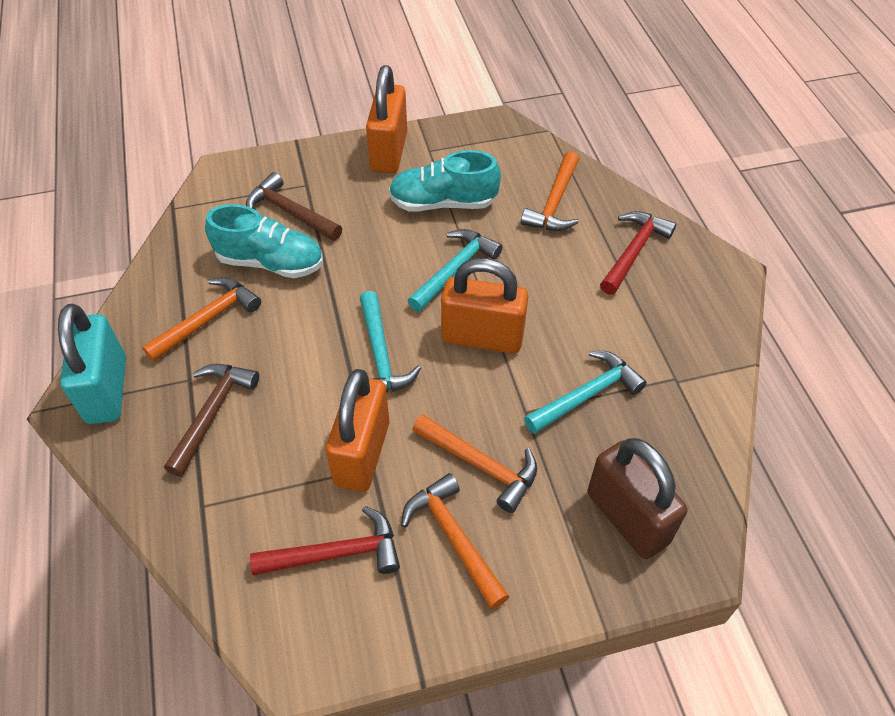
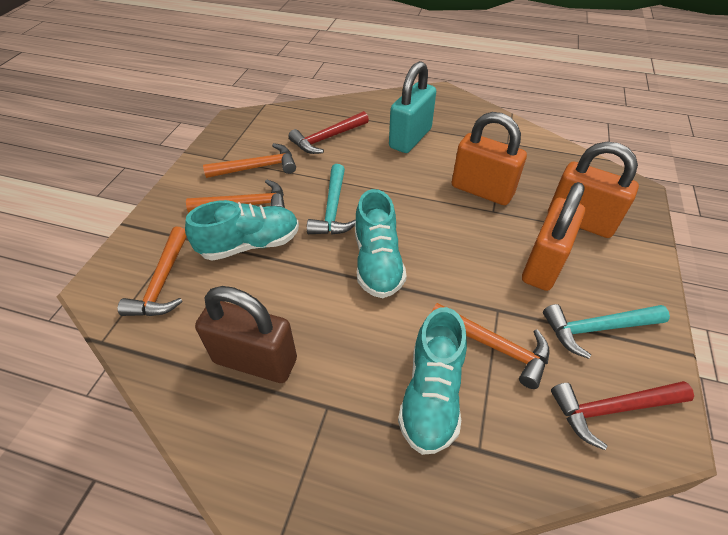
brown hammer: 2 -> 0
turquoise hammer: 3 -> 2
turquoise shoe: 2 -> 3

